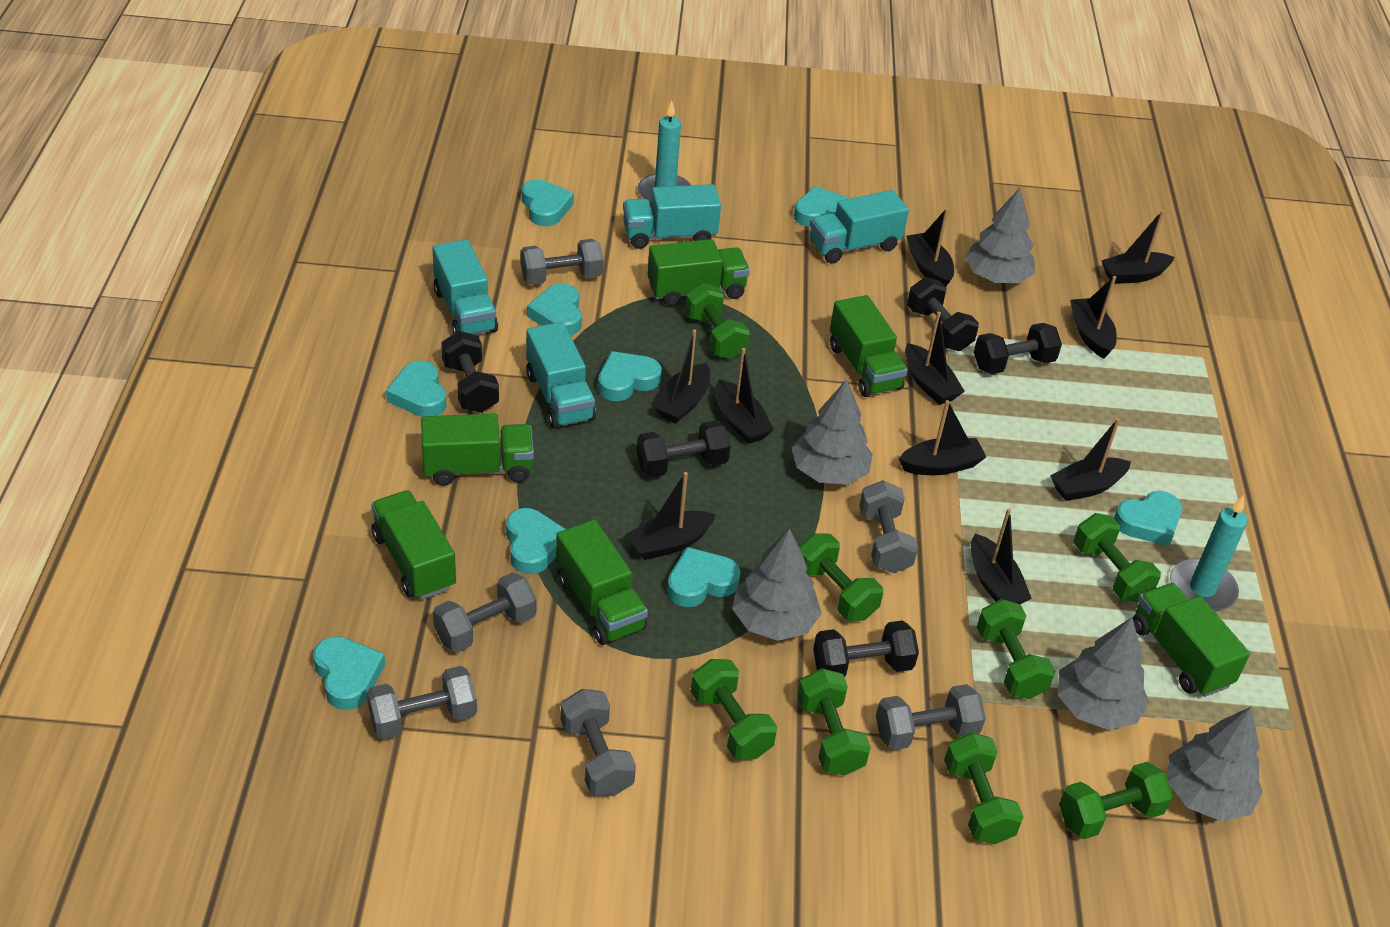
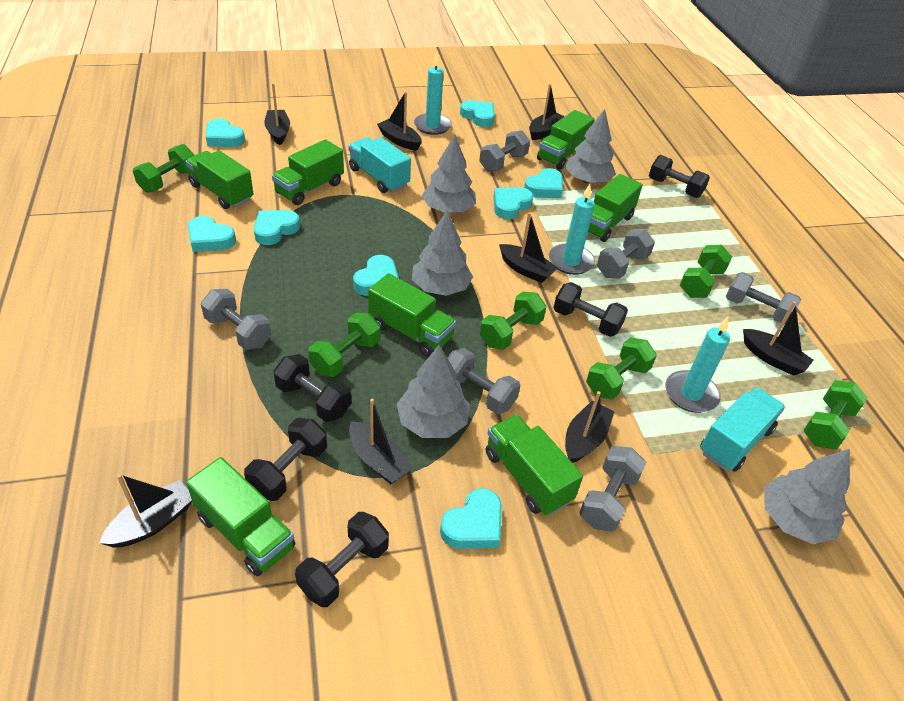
black boat: 10 -> 8
green dumbbell: 8 -> 6
green truck: 6 -> 7
turquoise candle: 2 -> 3
turquoise heart: 9 -> 8
turquoise truck: 4 -> 2

